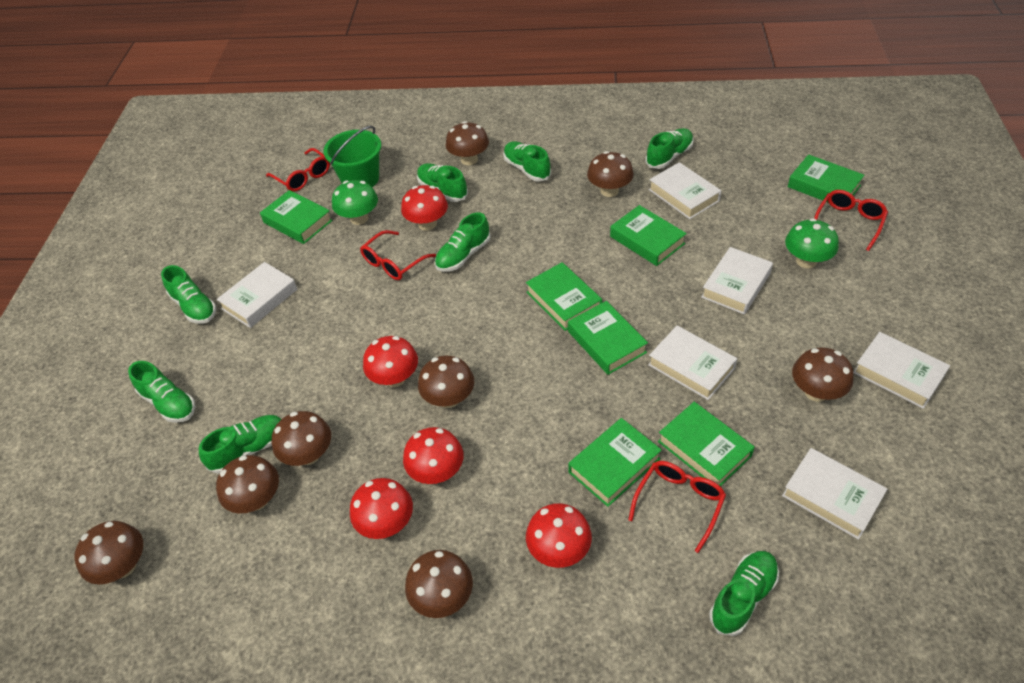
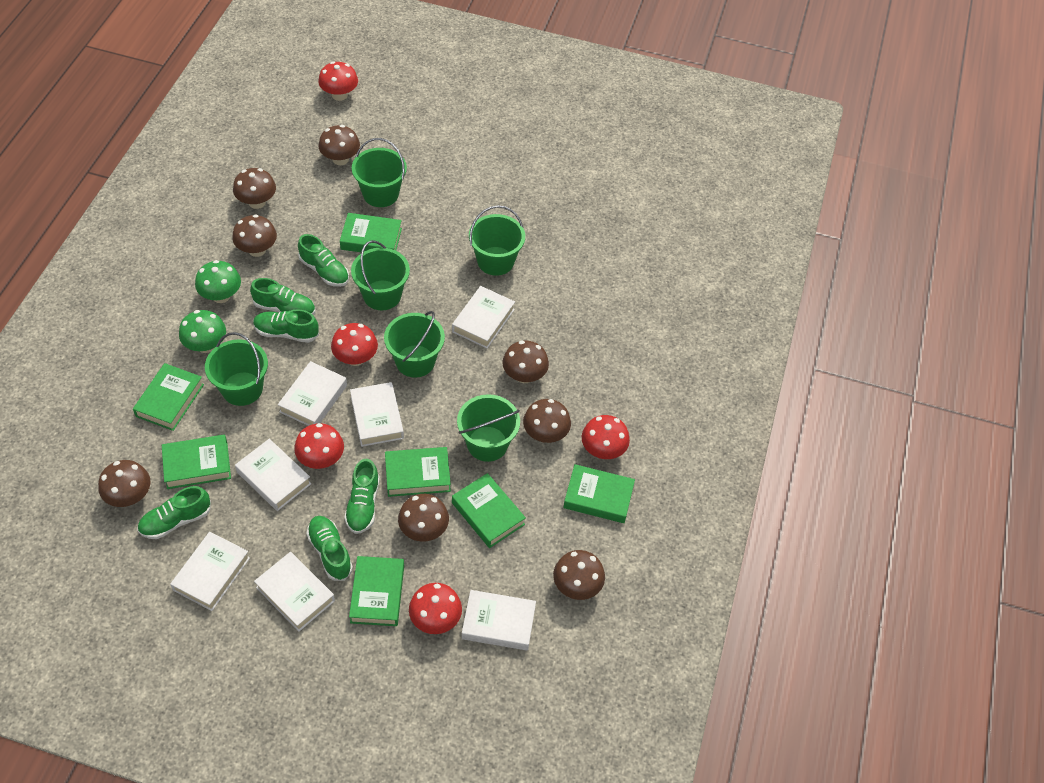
green bucket: 1 -> 6
green shoe: 8 -> 6
red glasses: 4 -> 0
white book: 6 -> 7

